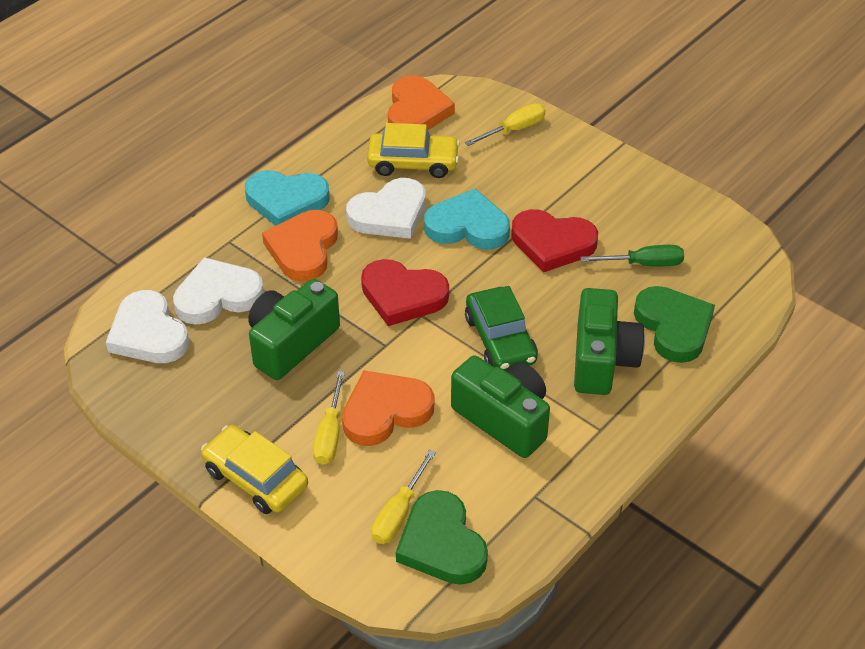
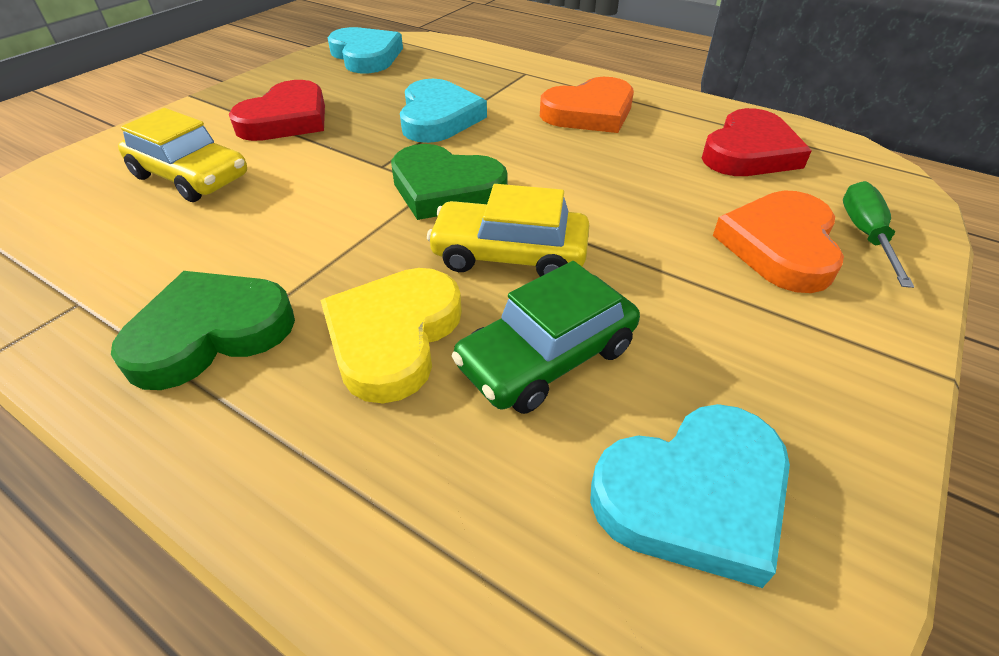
green camera: 3 -> 0
orange heart: 3 -> 2
turquoise heart: 2 -> 3
white heart: 3 -> 0
yellow heart: 0 -> 1
yellow screwdriver: 3 -> 0

